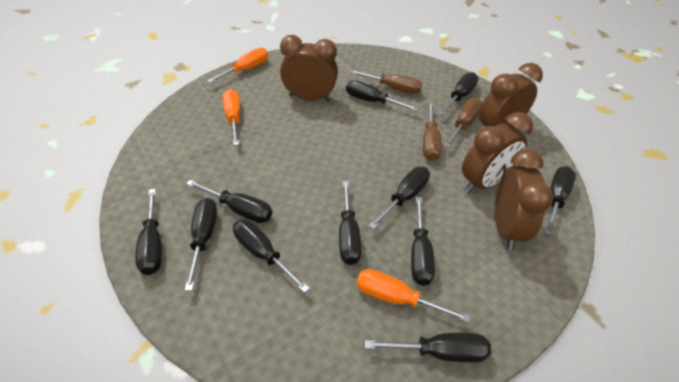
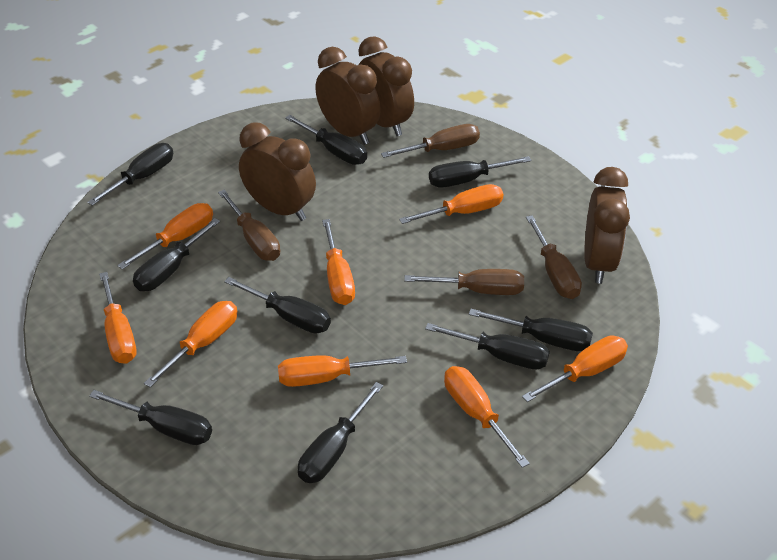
black screwdriver: 11 -> 9
brown screwdriver: 3 -> 4
orange screwdriver: 3 -> 8

